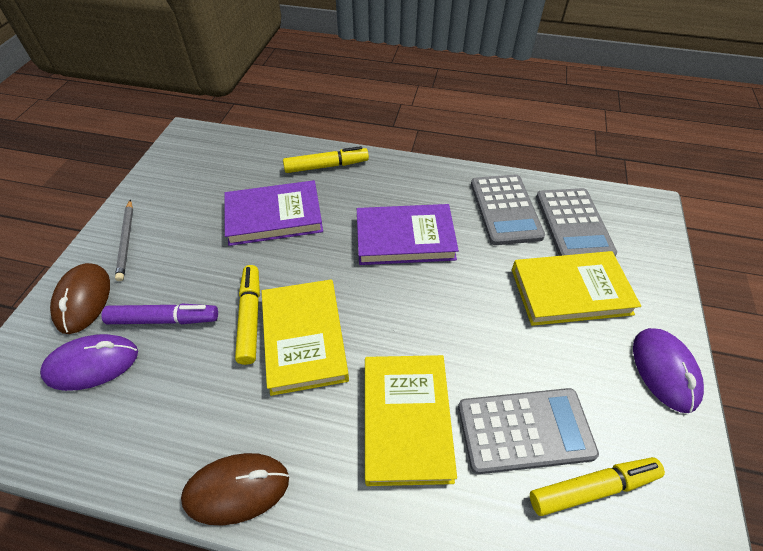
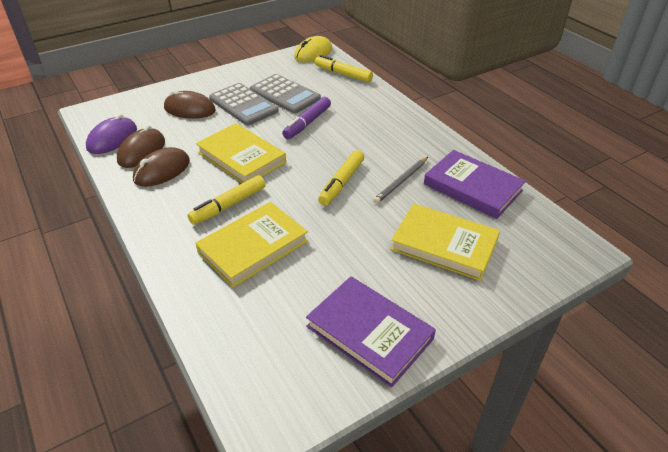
brown mouse: 2 -> 3
grey calculator: 3 -> 2
purple mouse: 2 -> 1
yellow mouse: 0 -> 1

